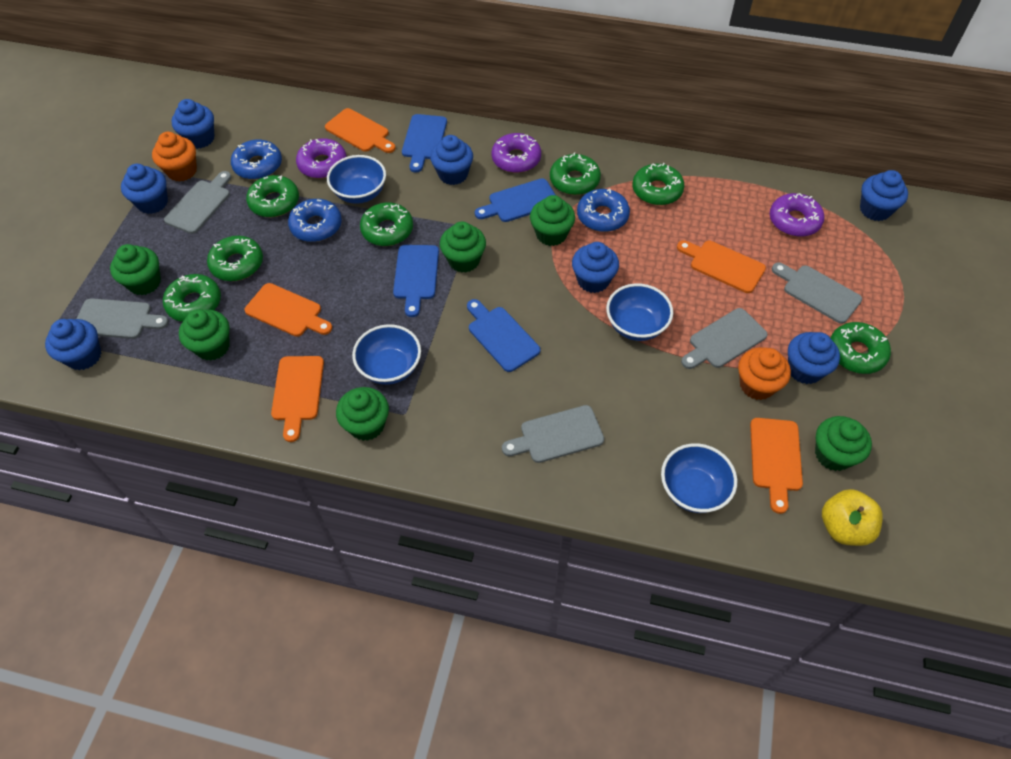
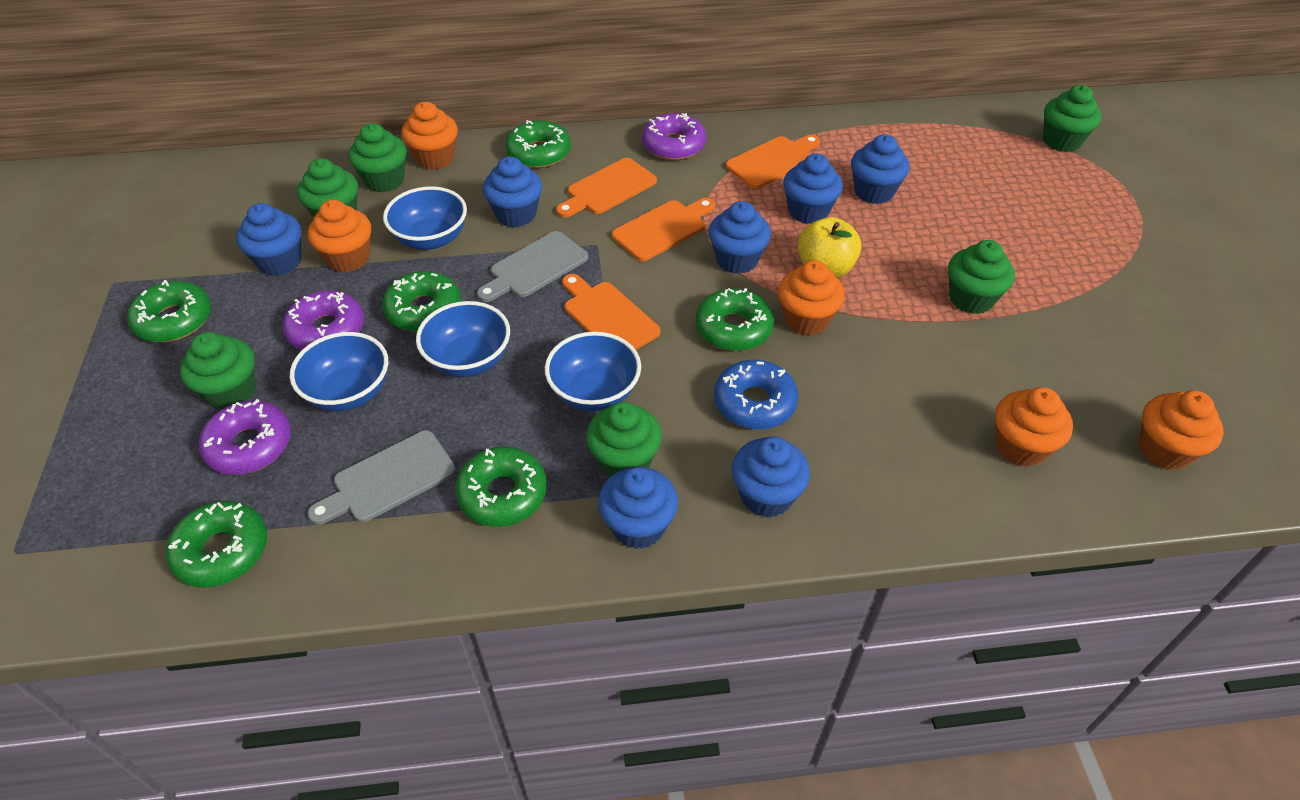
blue cutting board: 4 -> 0
blue donut: 3 -> 1
green donut: 7 -> 6
grey cutting board: 5 -> 2
orange cupcake: 2 -> 5
orange cutting board: 5 -> 4

